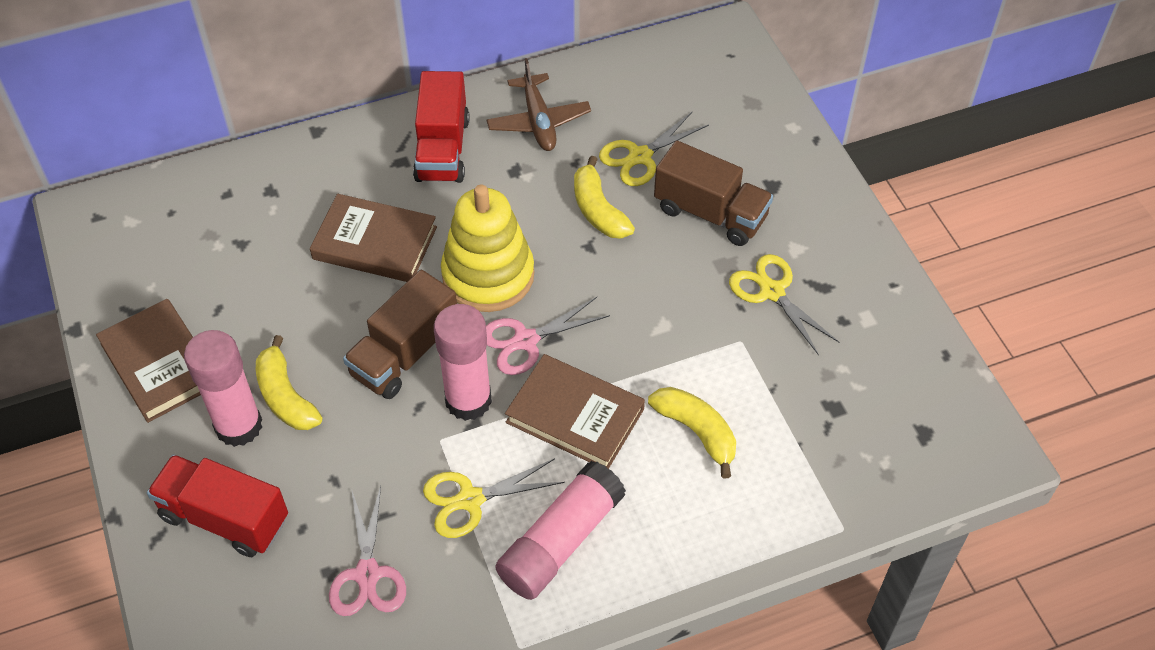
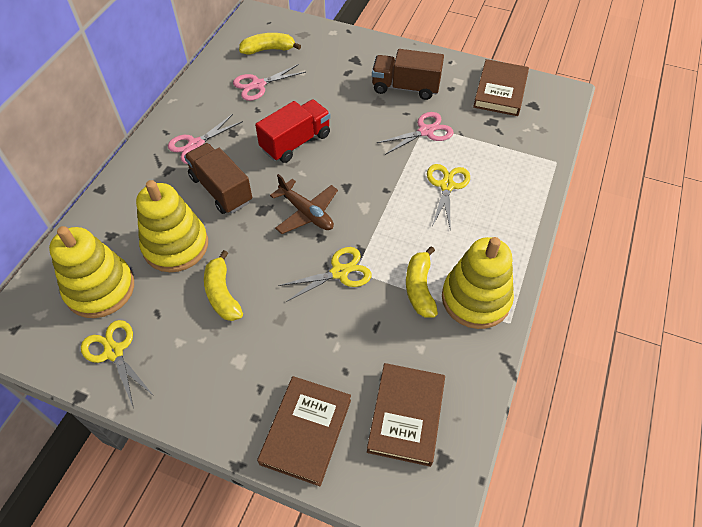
pink glue stick: 3 -> 0
pink scissors: 2 -> 3
red truck: 2 -> 1
yellow stacking toy: 1 -> 3

